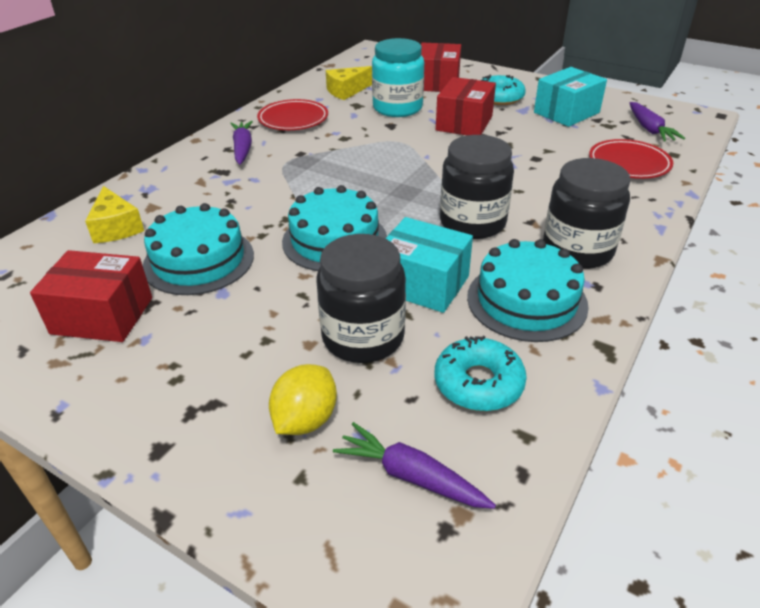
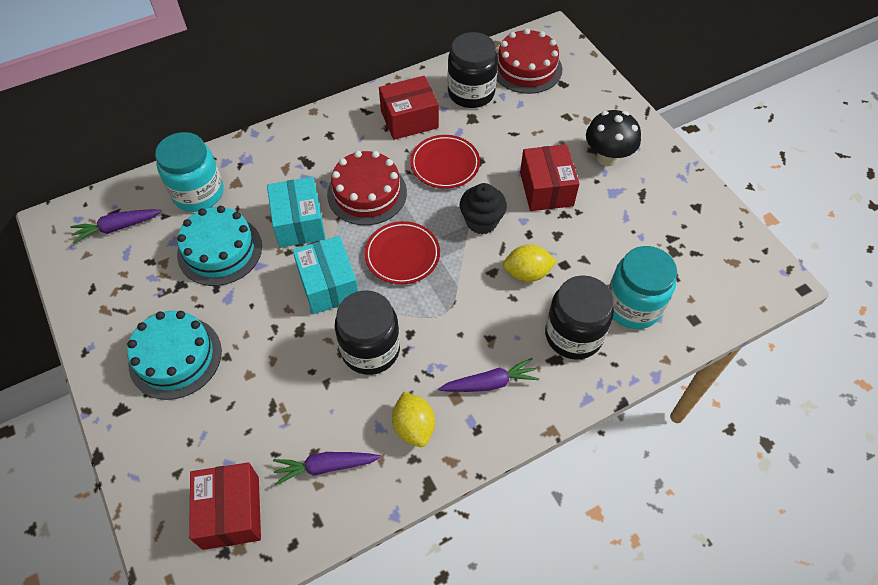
black cupcake: 0 -> 1
black mushroom: 0 -> 1
red cake: 0 -> 2
turquoise cake: 3 -> 2
turquoise donut: 2 -> 0
turquoise jar: 1 -> 2
yellow cheese: 2 -> 0
yellow lemon: 1 -> 2

